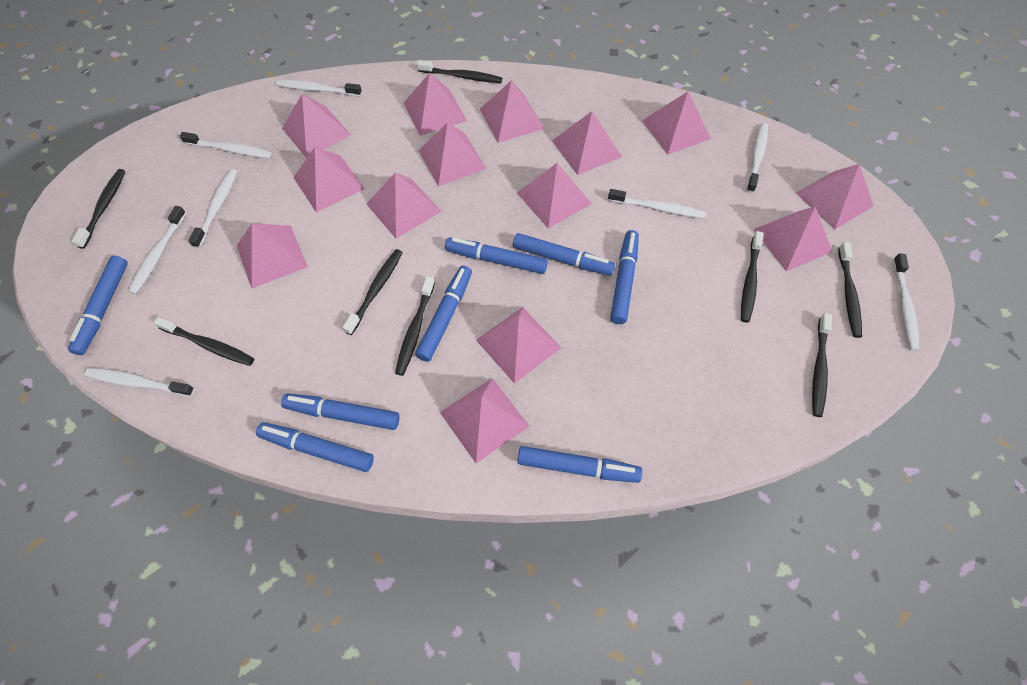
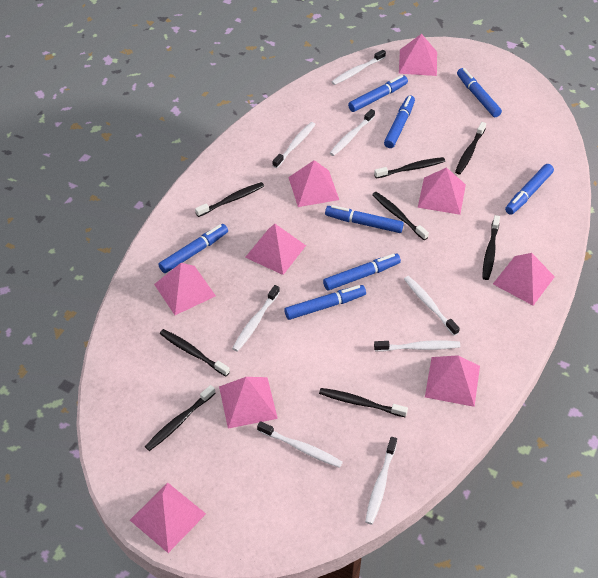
pink pyramid: 14 -> 9

